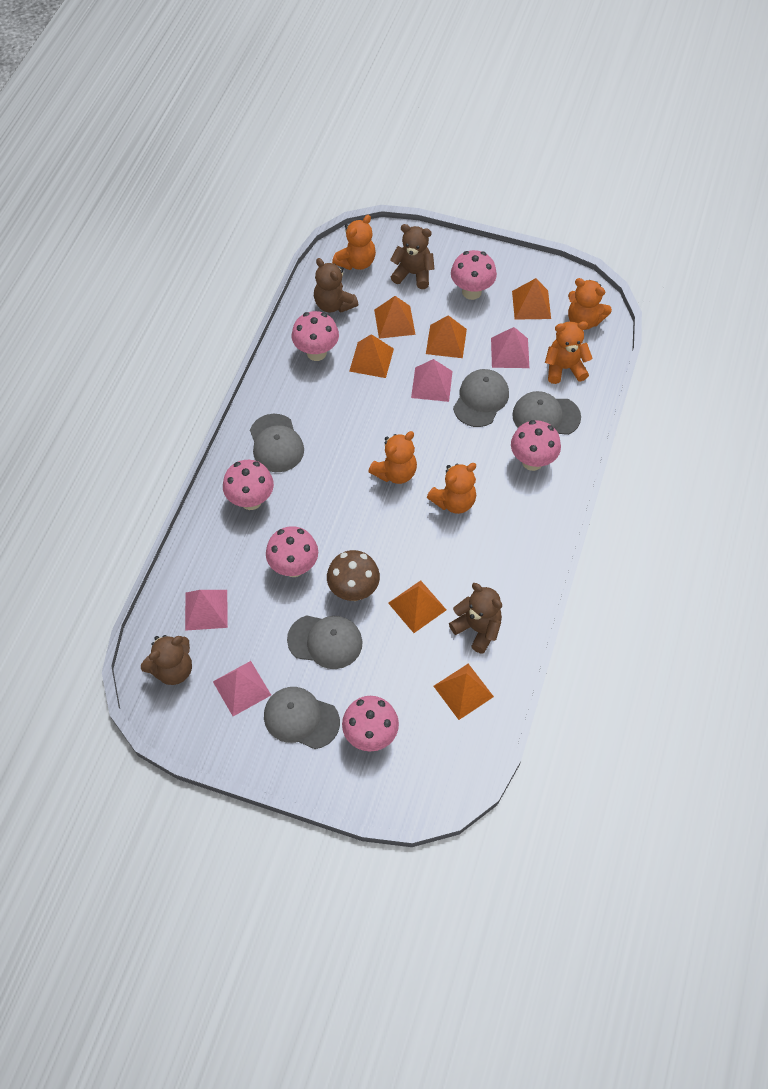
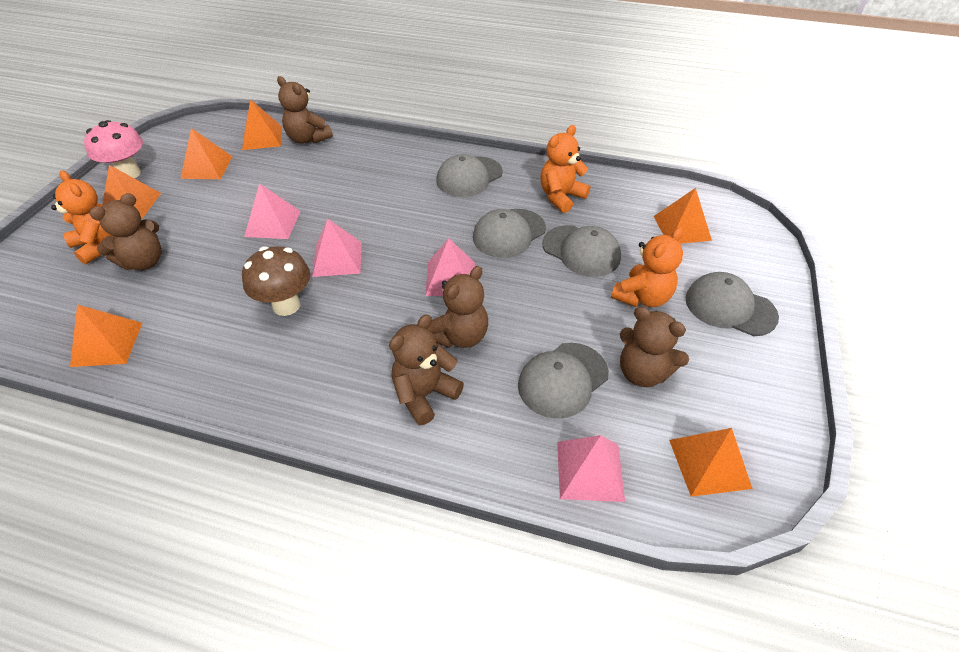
brown teddy bear: 4 -> 5
orange teddy bear: 5 -> 3
pink mushroom: 6 -> 1

